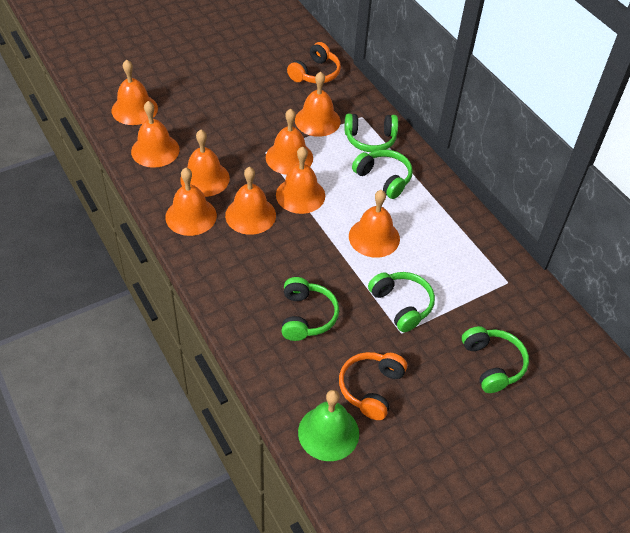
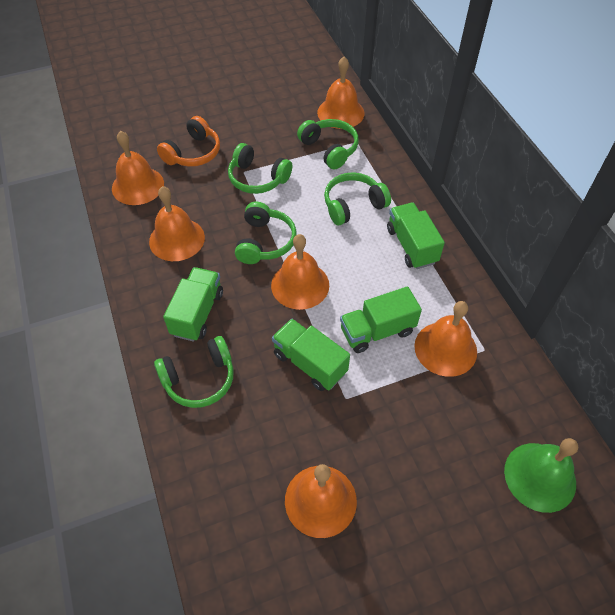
green truck: 0 -> 4
orange bell: 9 -> 6
orange headphones: 2 -> 1

